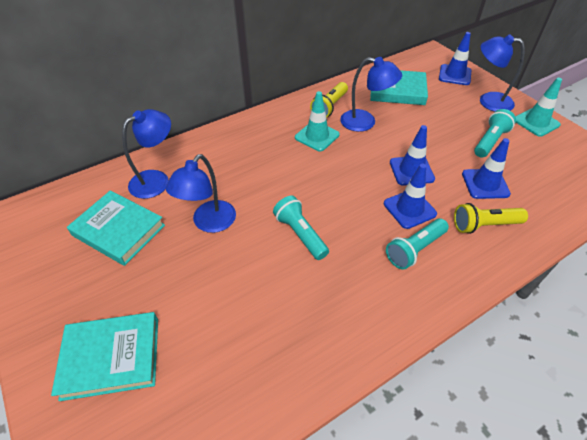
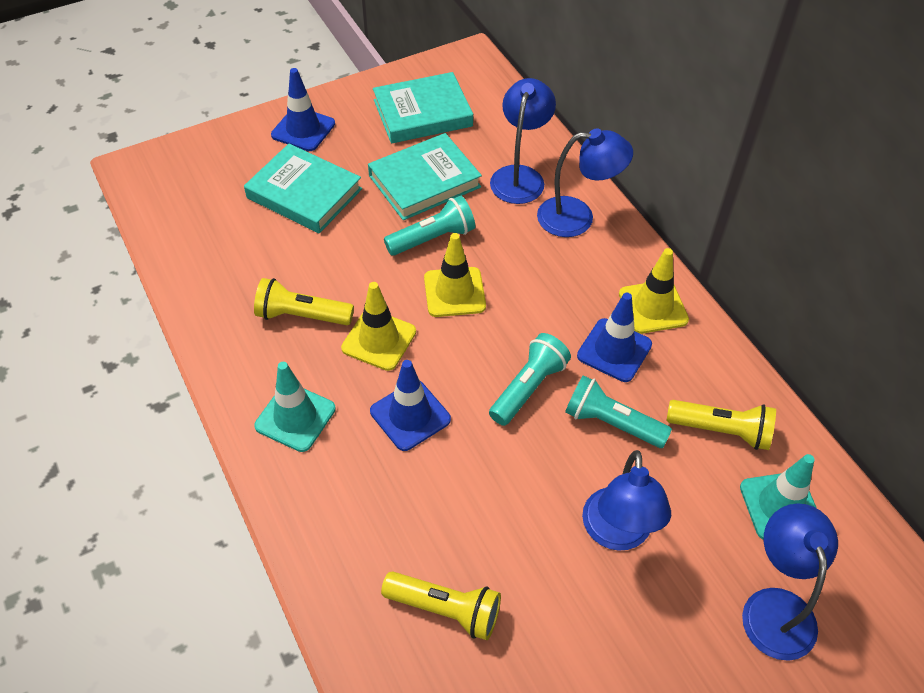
blue traffic cone: 4 -> 3
yellow flashlight: 2 -> 3
yellow traffic cone: 0 -> 3

